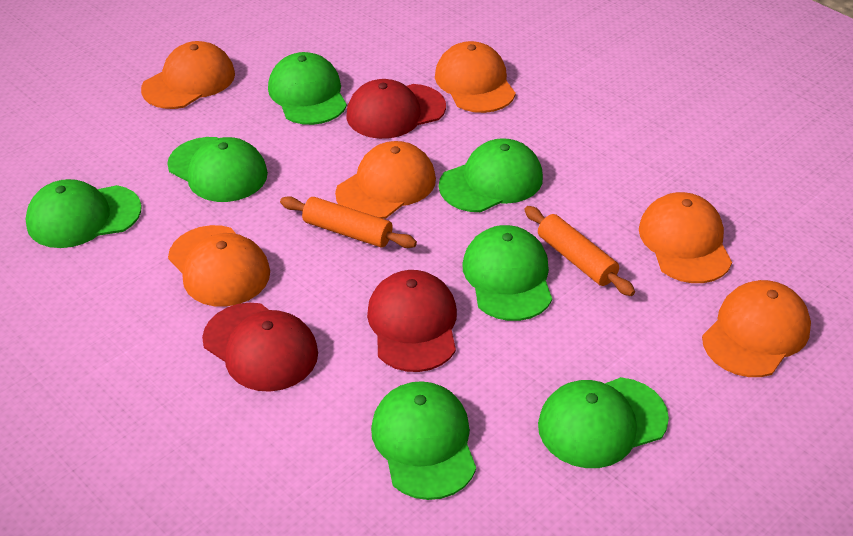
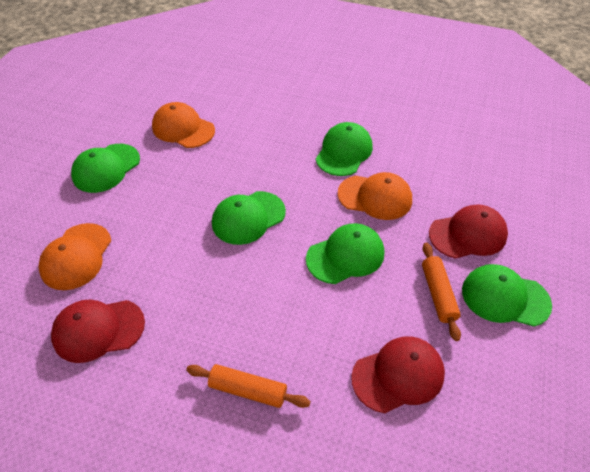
green cap: 7 -> 5
orange cap: 6 -> 3

